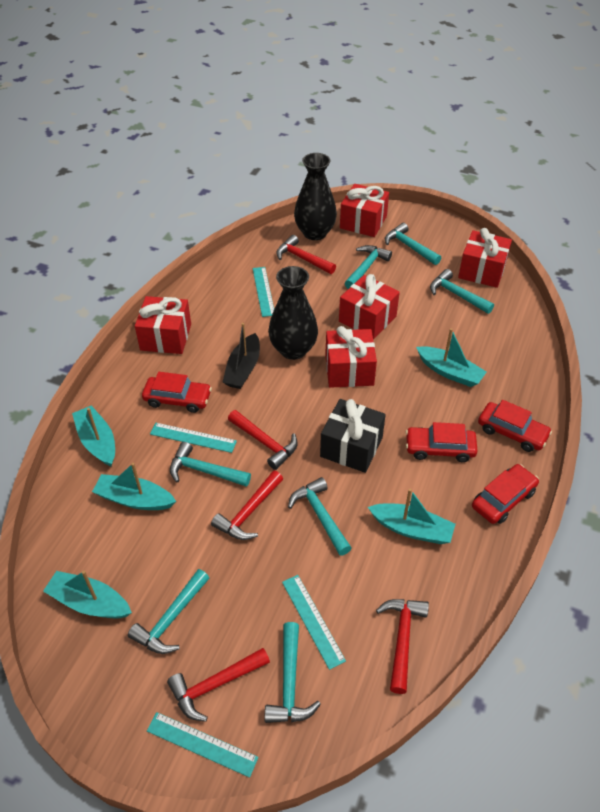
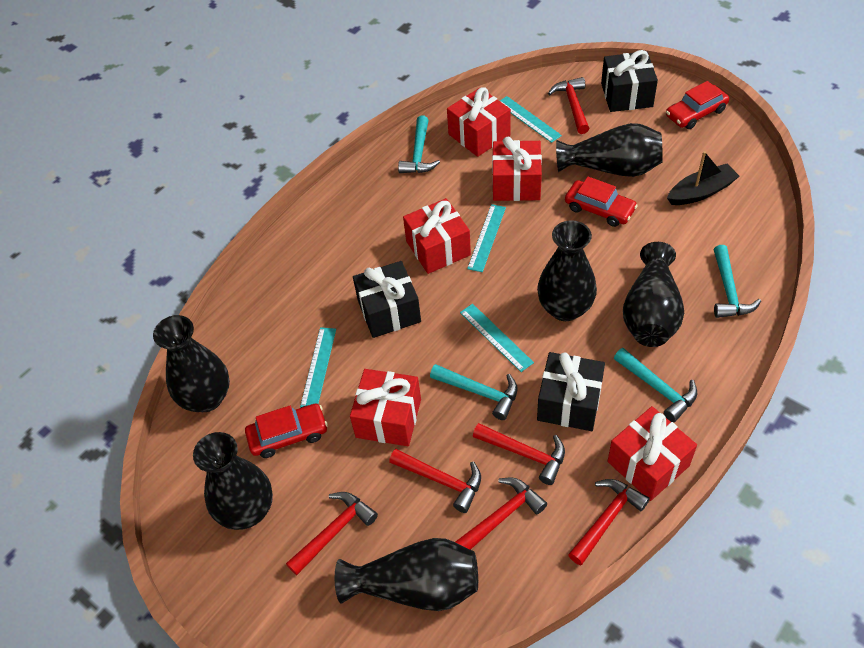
black gift: 1 -> 3
black vase: 2 -> 6
red car: 4 -> 3
red hammer: 5 -> 6
turquoise boat: 5 -> 0
turquoise hammer: 7 -> 4

